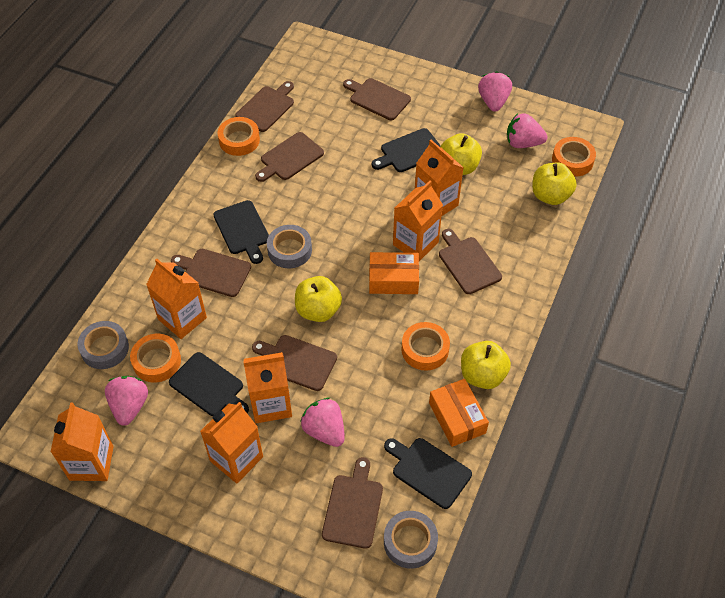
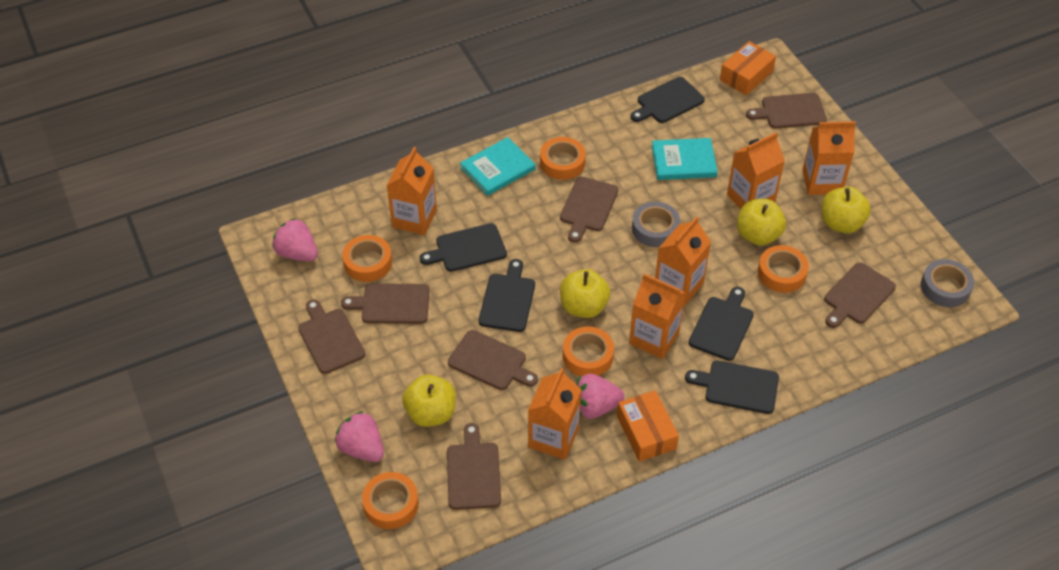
black cutting board: 4 -> 5
grey tape: 3 -> 2
orange tape: 4 -> 5
pink strawberry: 4 -> 3
turquoise book: 0 -> 2

